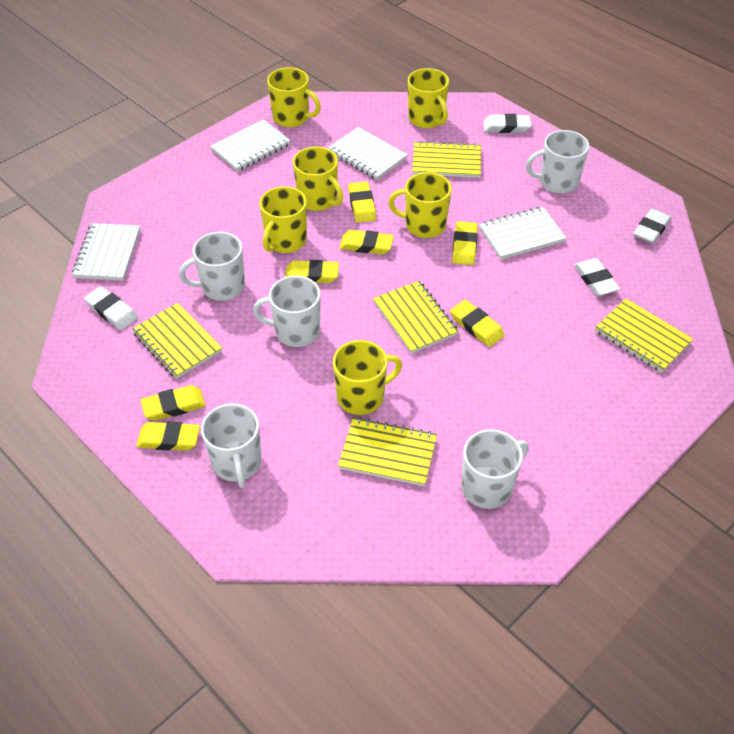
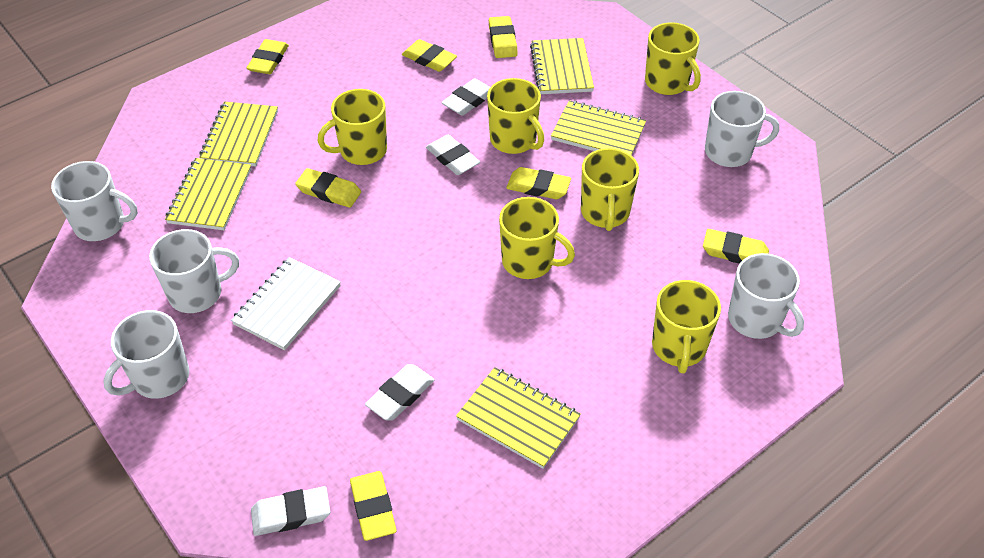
white notebook: 4 -> 1

